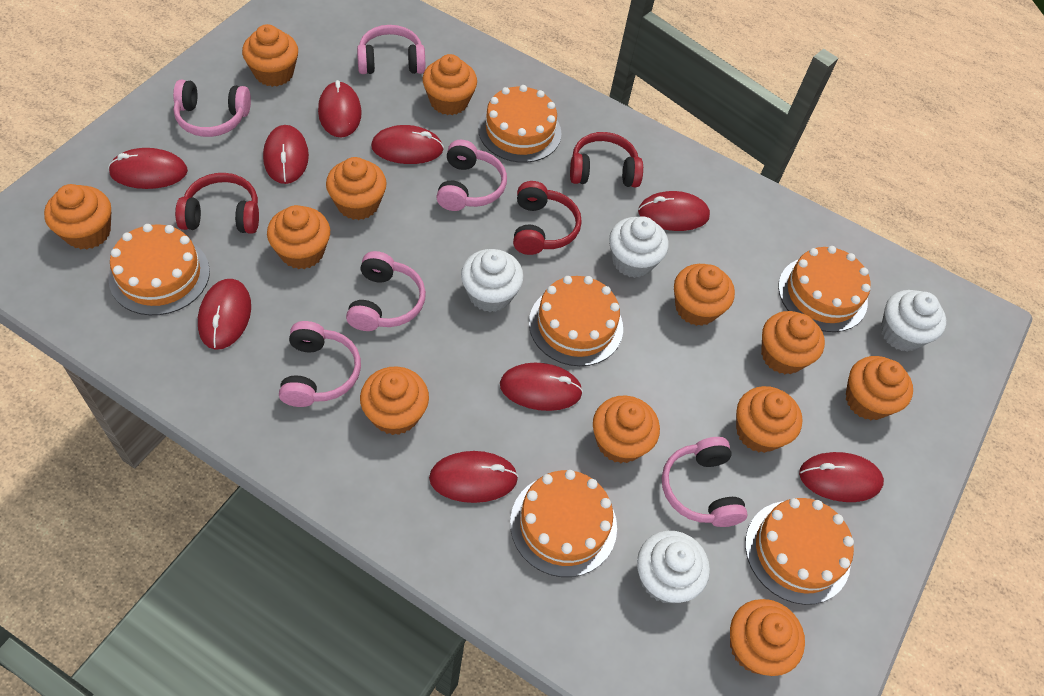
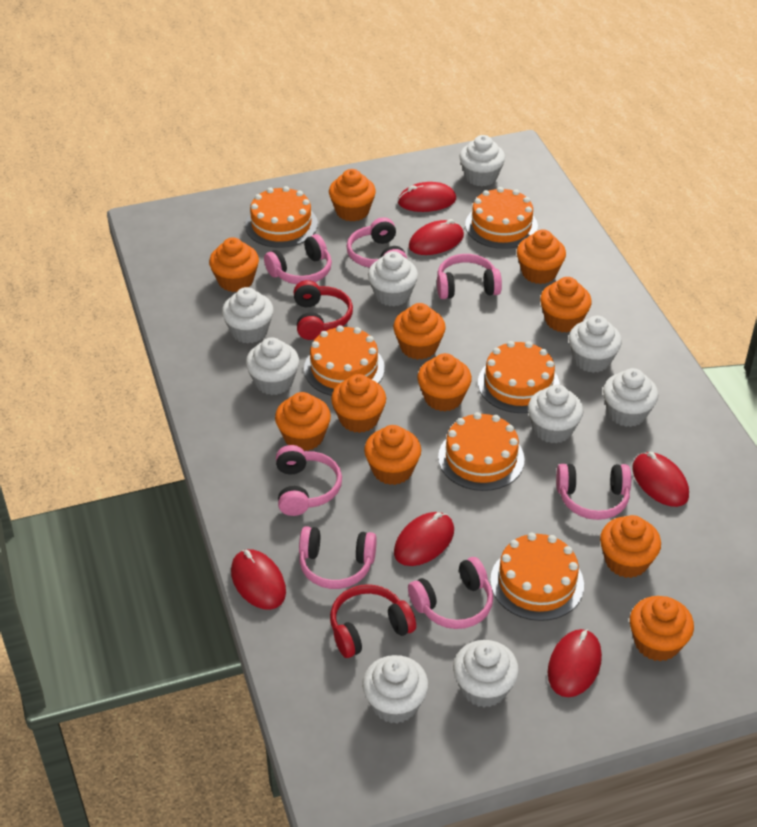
orange cupcake: 12 -> 11
pink headphones: 6 -> 7
red headphones: 3 -> 2
red mouse: 9 -> 6
white cupcake: 4 -> 9

